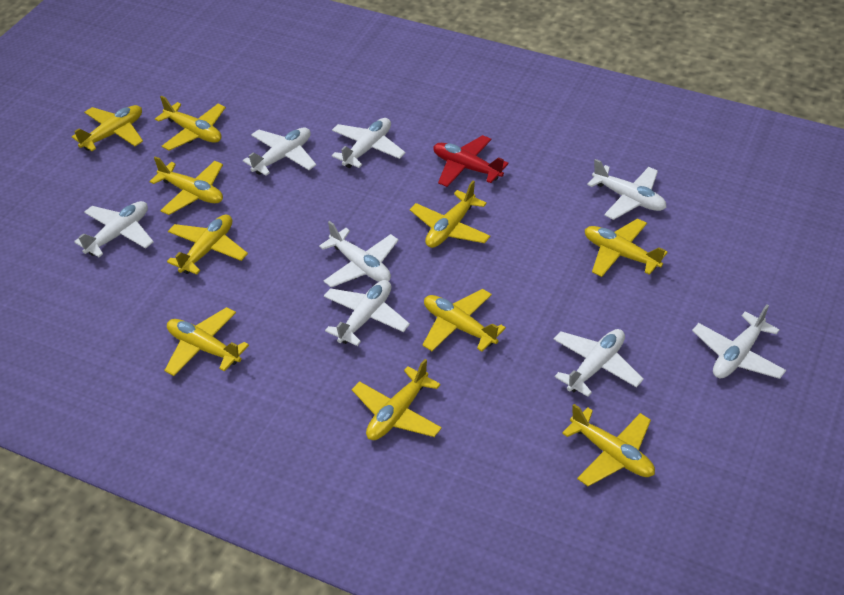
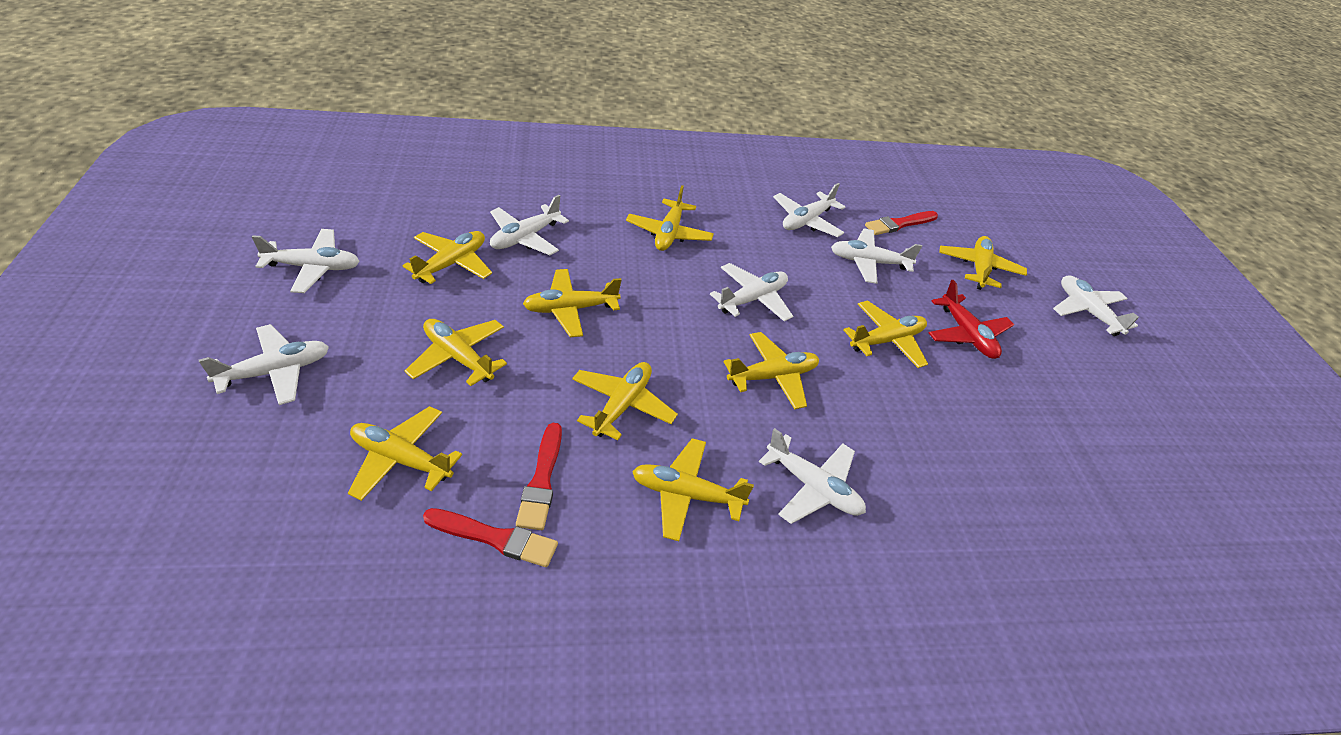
red brush: 0 -> 3

